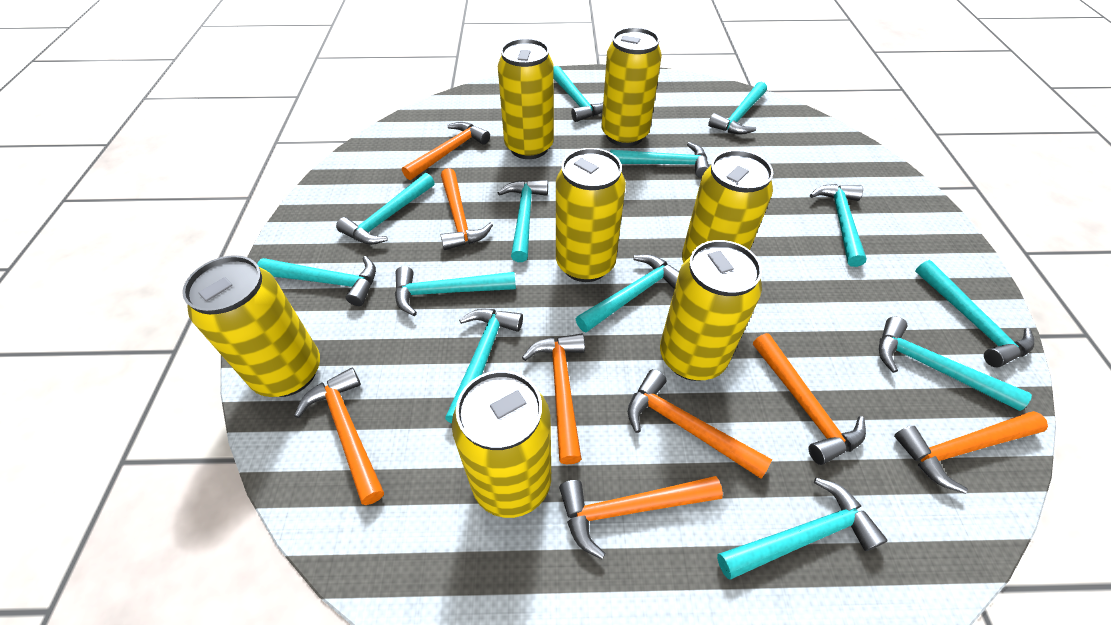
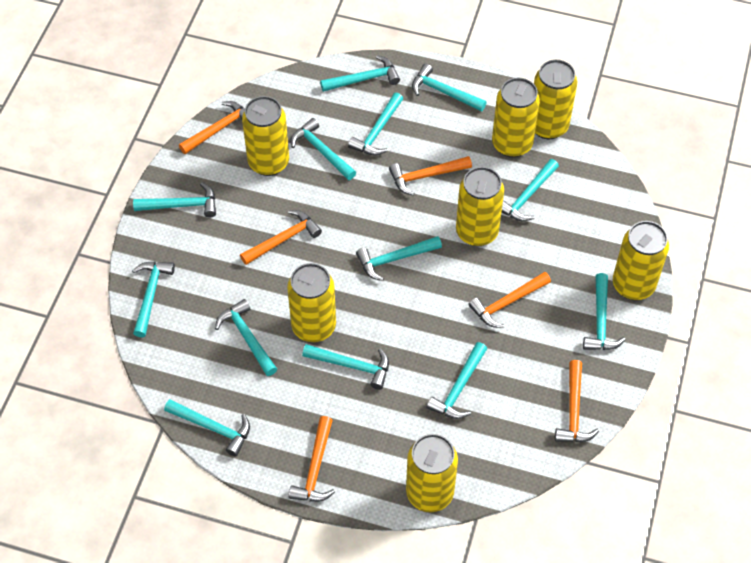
orange hammer: 8 -> 6

